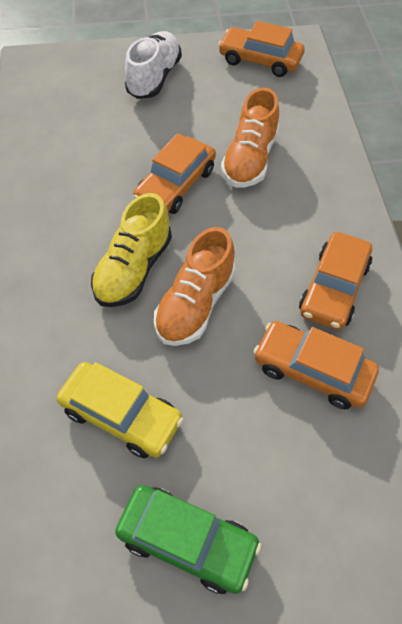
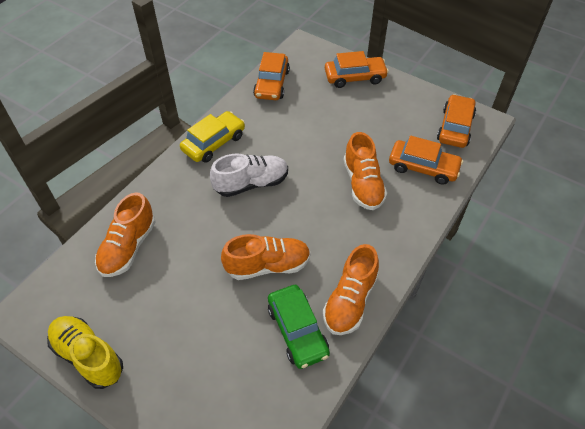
orange shoe: 2 -> 4

